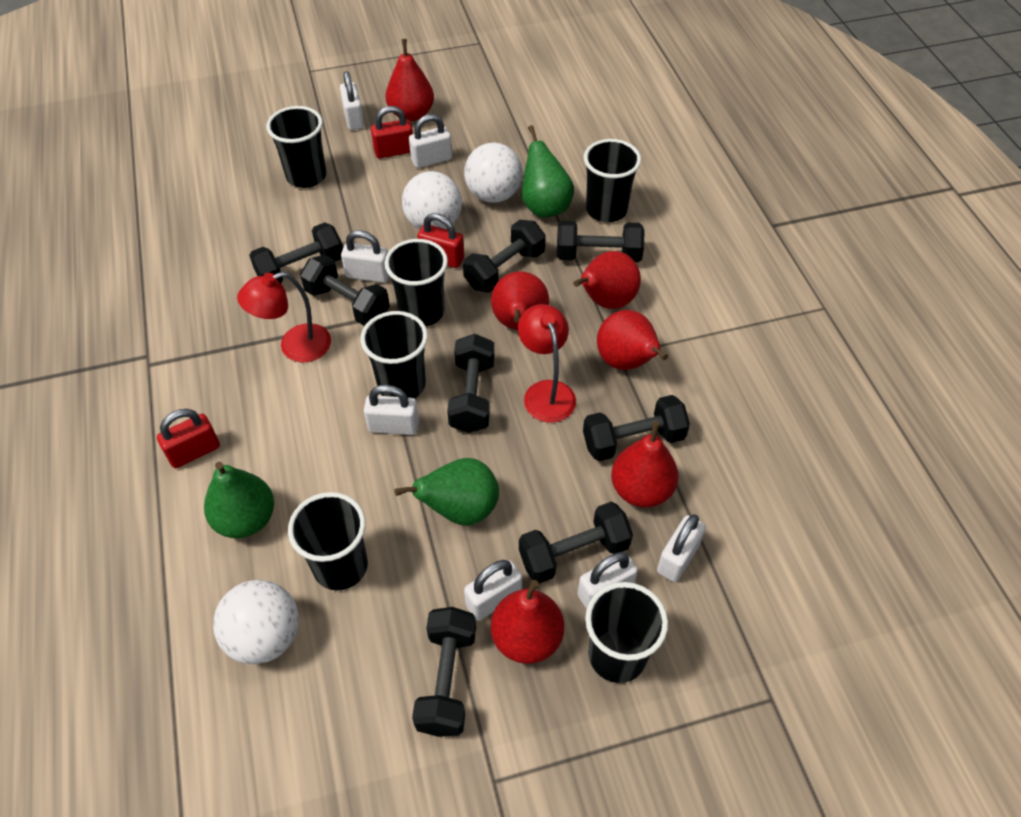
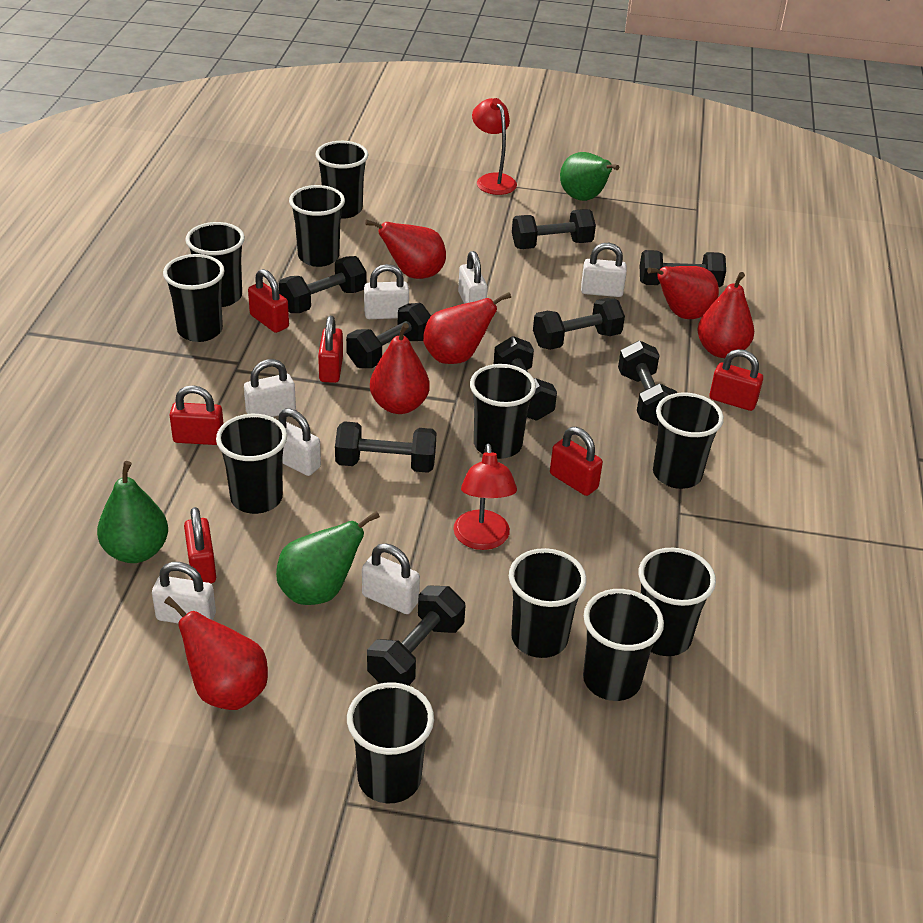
black cup: 6 -> 11
black dumbbell: 8 -> 9
red padlock: 3 -> 6
white ball: 3 -> 0

